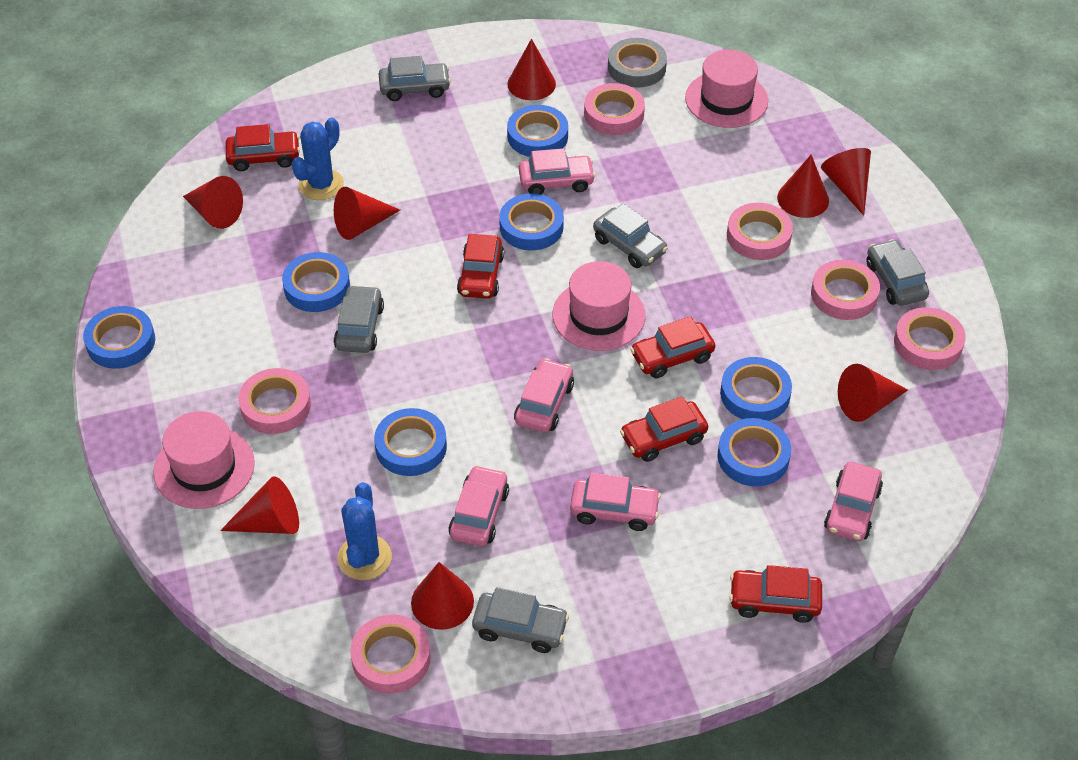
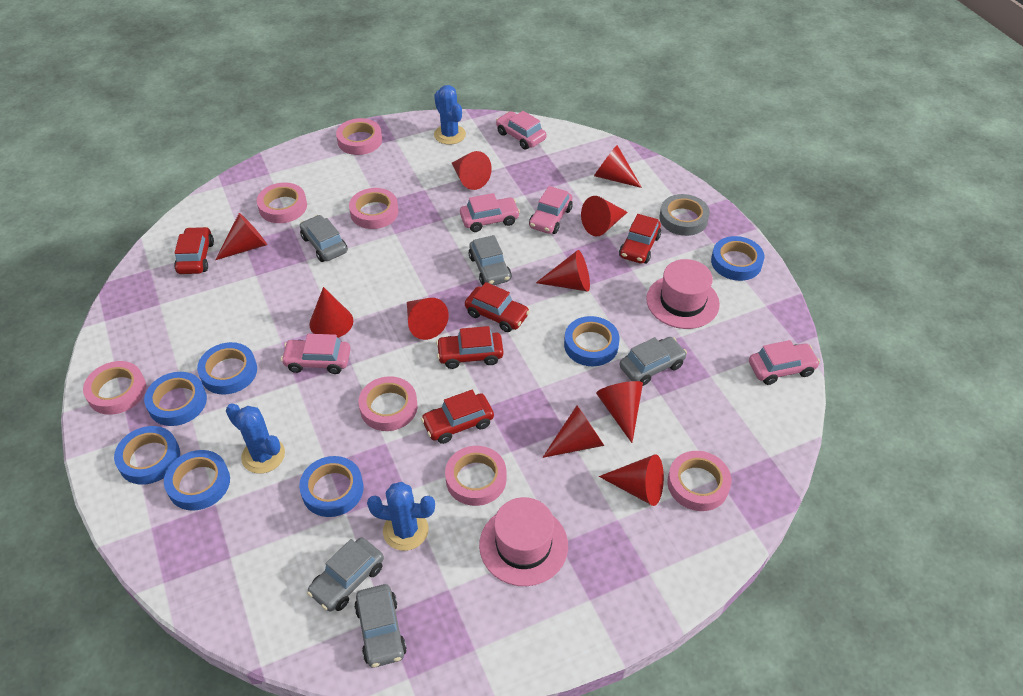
blue cactus: 2 -> 3
pink hat: 3 -> 2
pink tape: 6 -> 7
red cone: 8 -> 10

